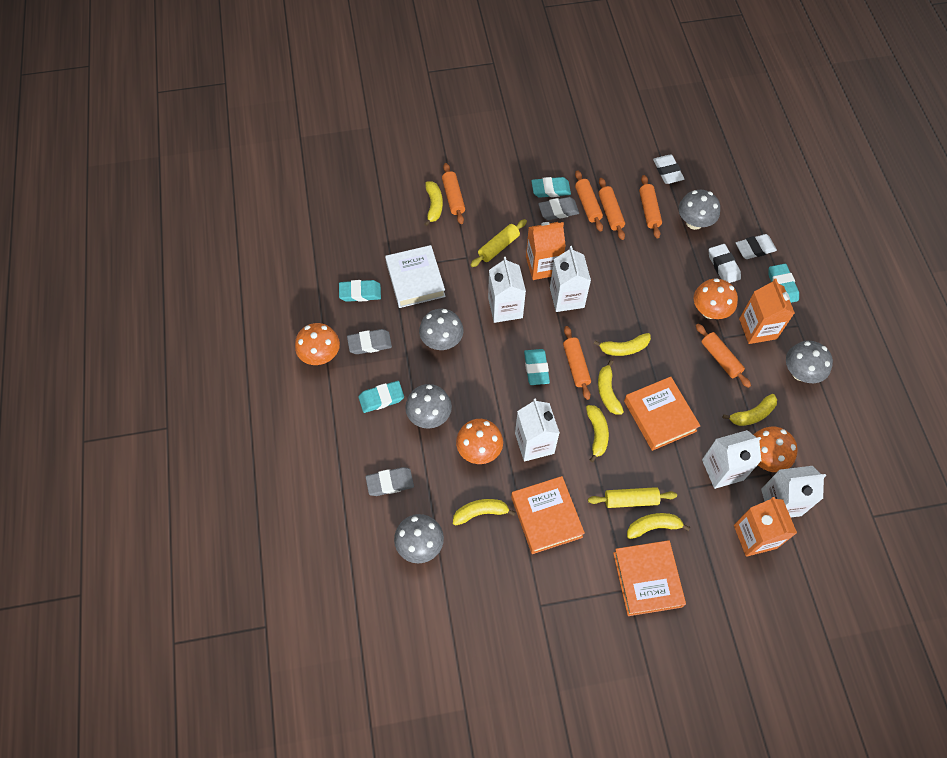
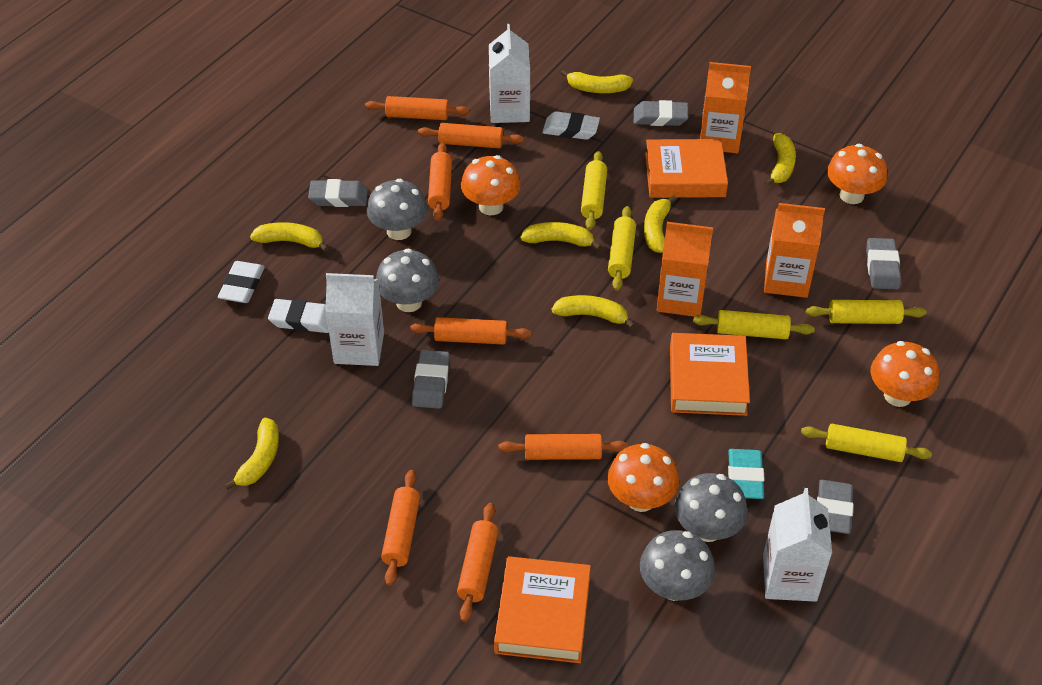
grey eraser: 3 -> 5
grey mushroom: 5 -> 4
orange rolling pin: 6 -> 7
turquoise eraser: 5 -> 1
white book: 1 -> 0
white carton: 5 -> 3
yellow rolling pin: 2 -> 5

